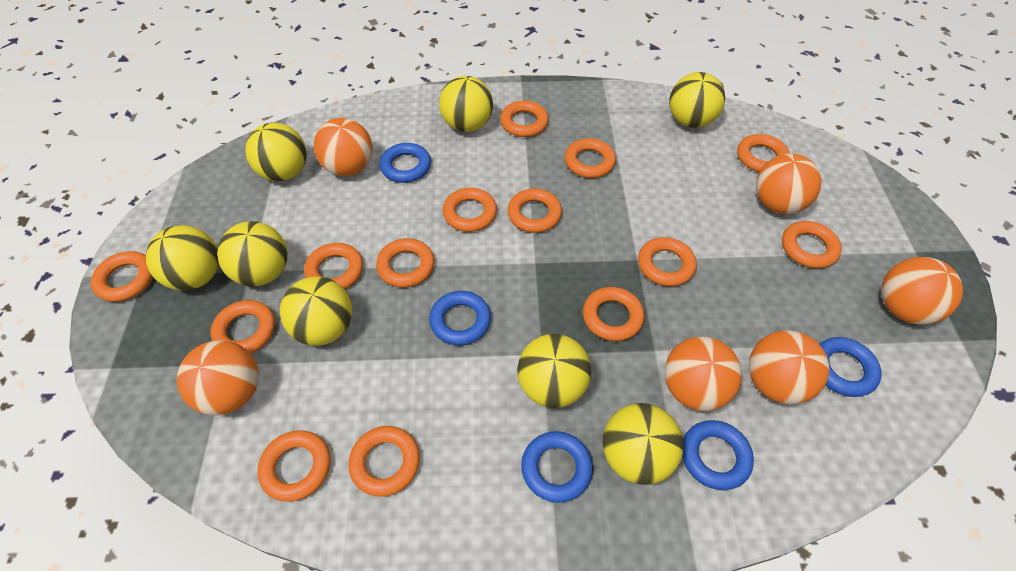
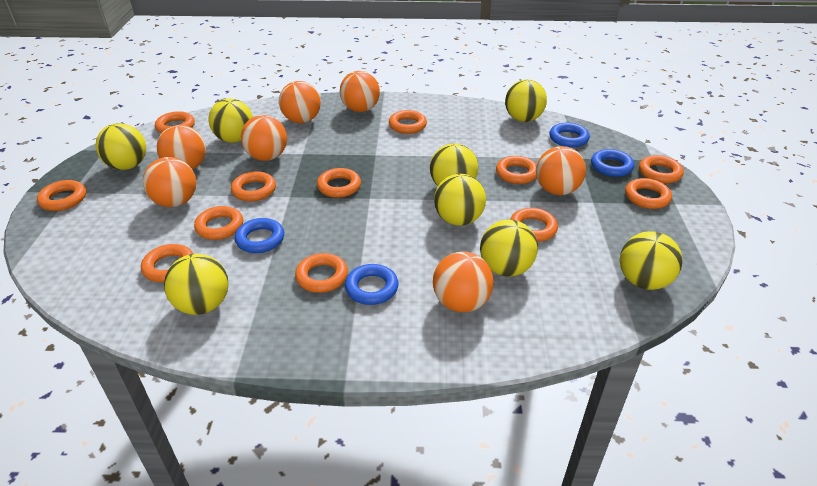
blue ring: 5 -> 4
orange ball: 6 -> 7
orange ring: 14 -> 12

